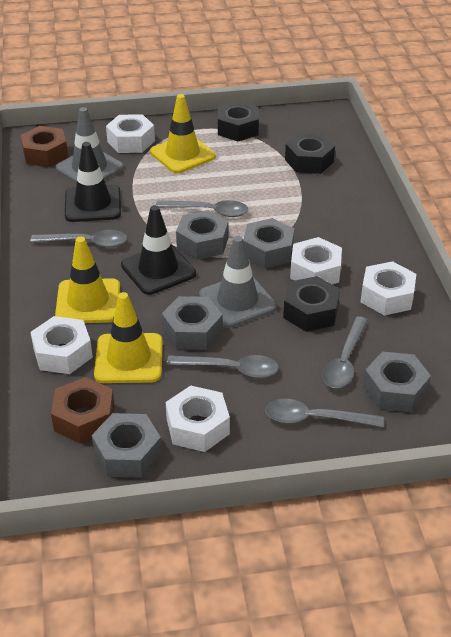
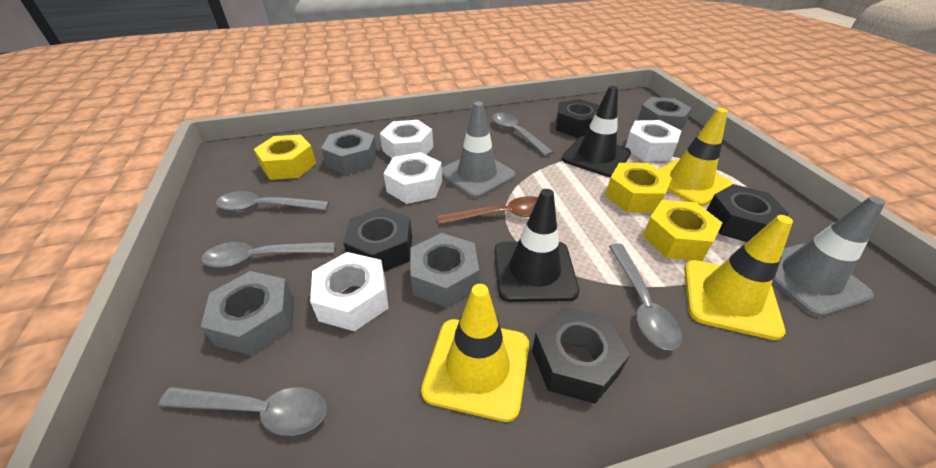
black nut: 3 -> 4
brown nut: 2 -> 0
brown spoon: 0 -> 1
grey nut: 5 -> 4
white nut: 5 -> 4
yellow nut: 0 -> 3

